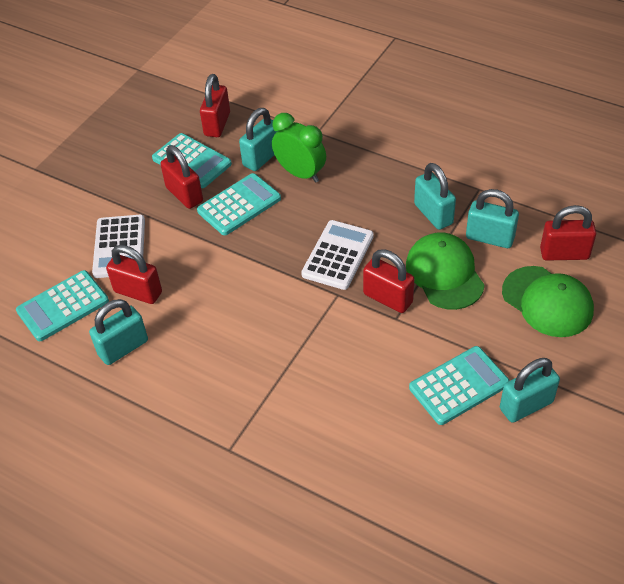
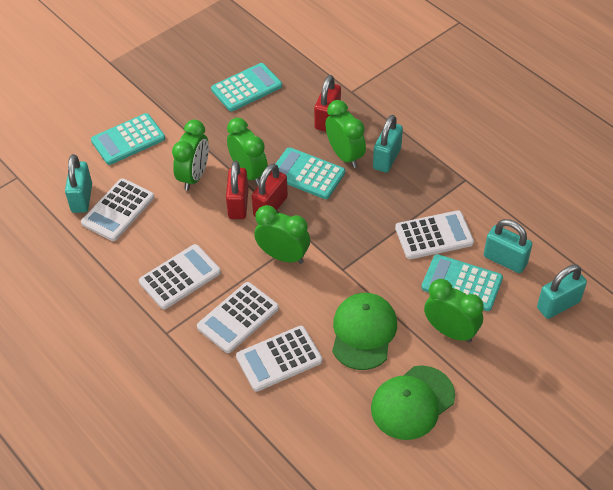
green clock: 1 -> 5
red padlock: 5 -> 3
turquoise padlock: 5 -> 4
white calculator: 2 -> 5

